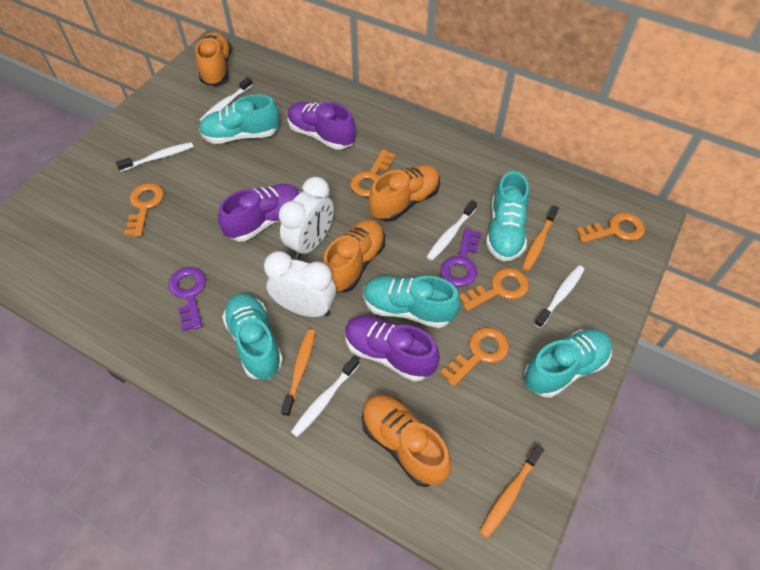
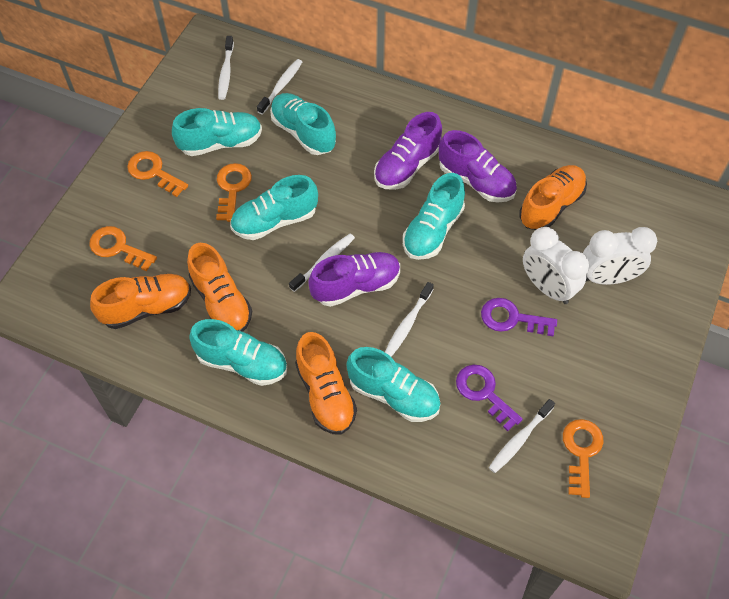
orange key: 5 -> 4
orange toothbrush: 3 -> 0
turquoise shoe: 5 -> 6

